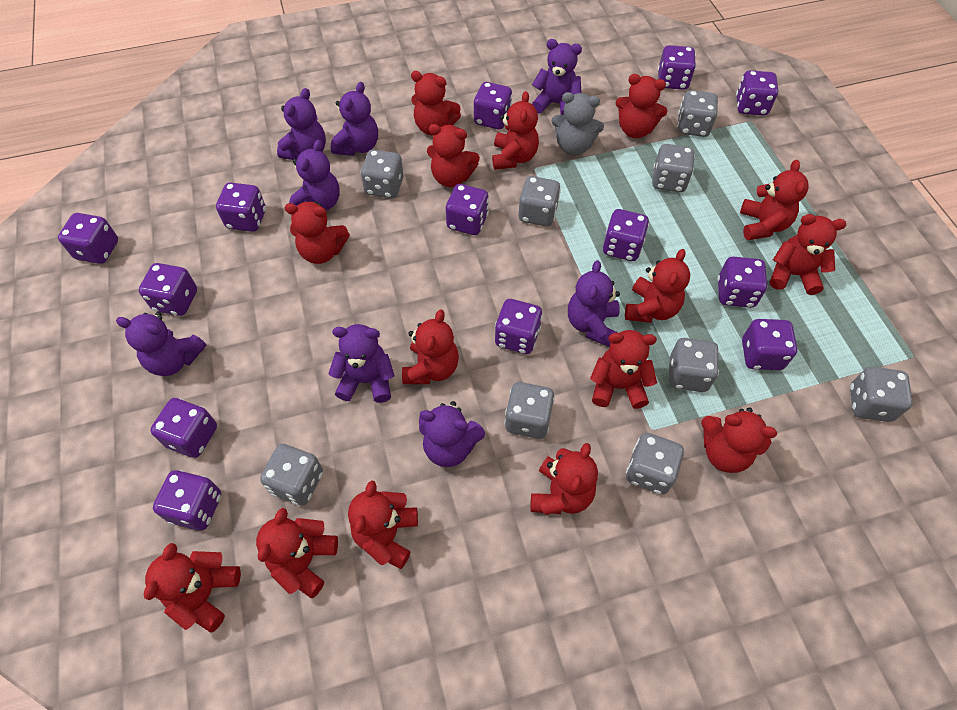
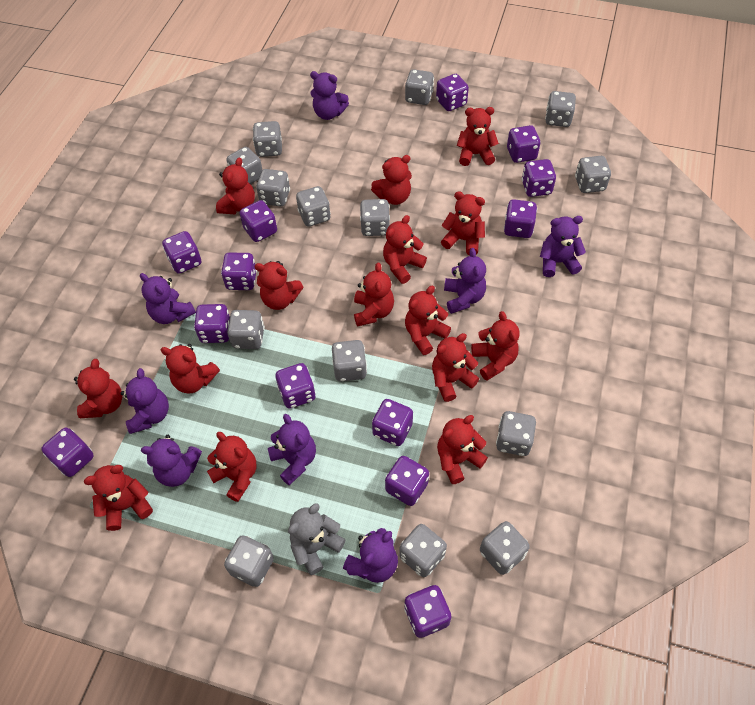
grey dice: 9 -> 14

